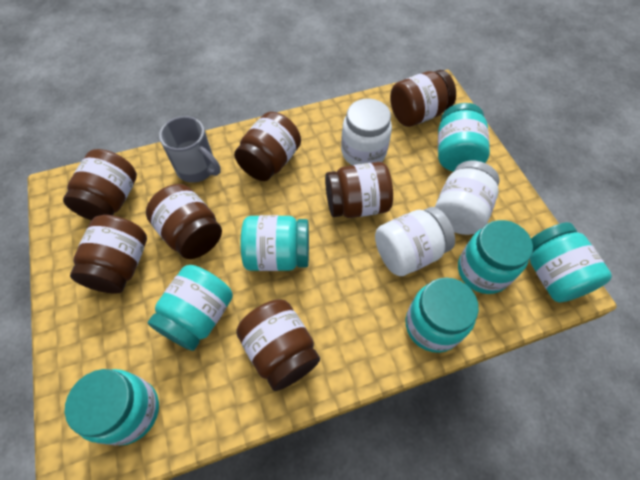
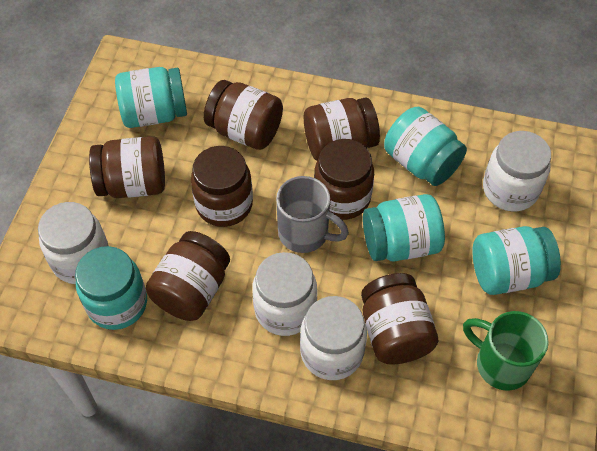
green mug: 0 -> 1
turquoise jar: 7 -> 5
white jar: 3 -> 4

